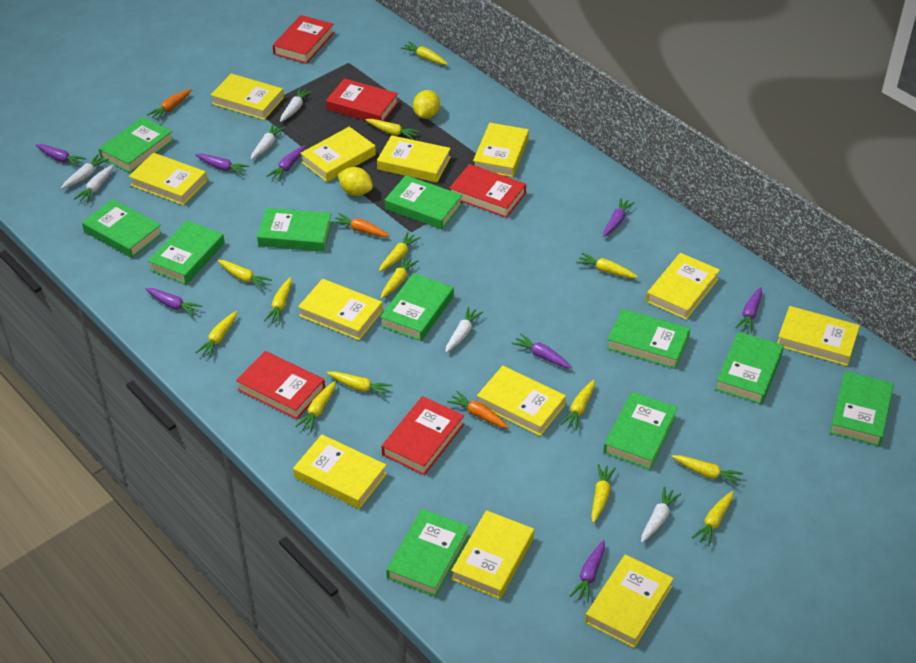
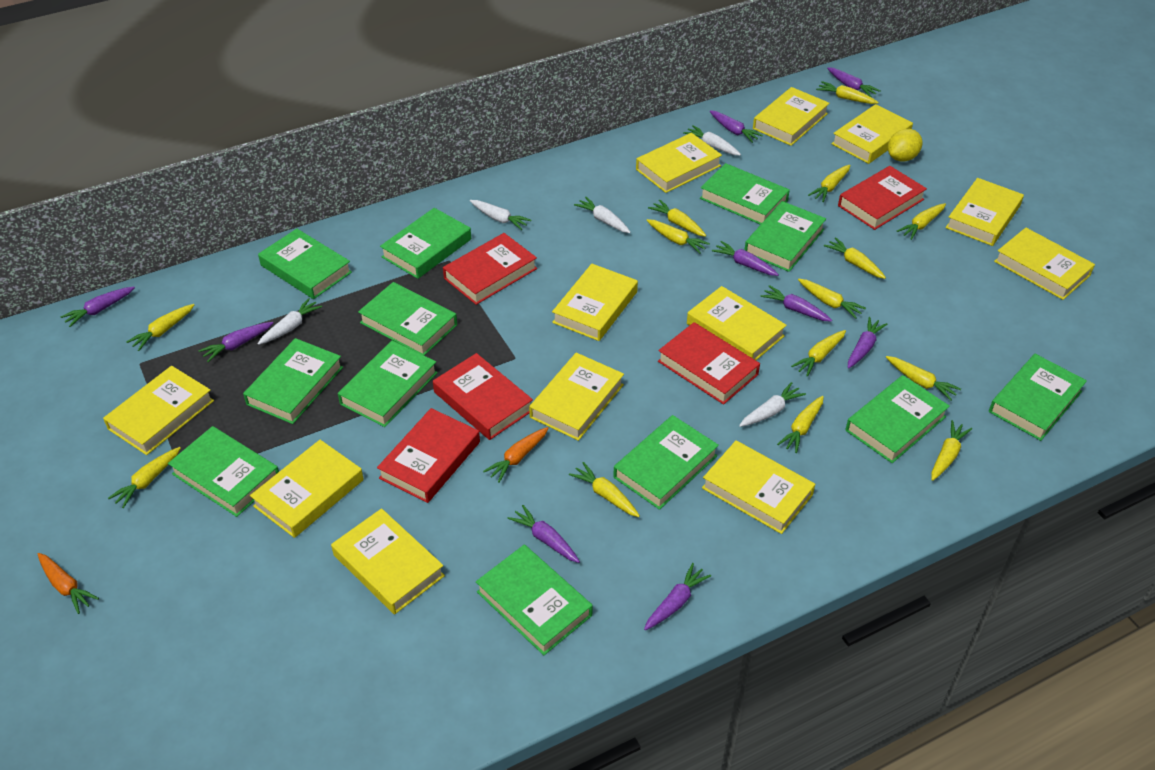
green book: 11 -> 12
orange carrot: 3 -> 2
purple carrot: 8 -> 9
white carrot: 6 -> 5
yellow lemon: 2 -> 1

